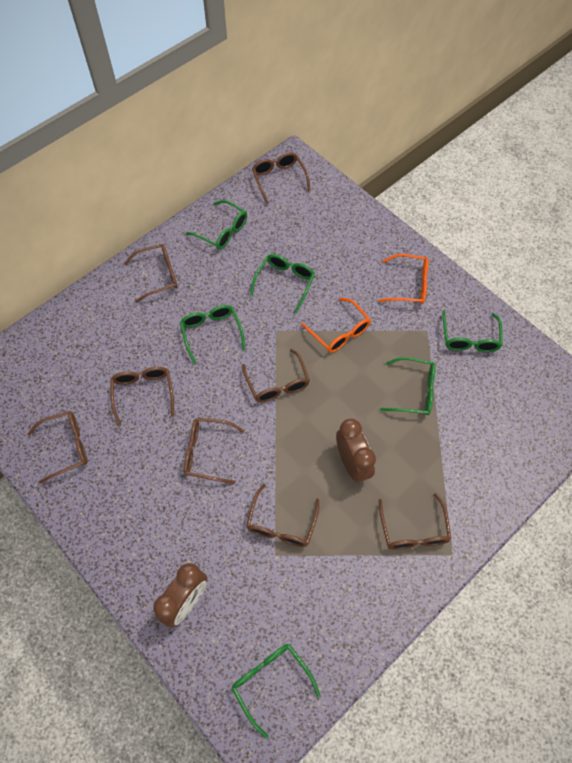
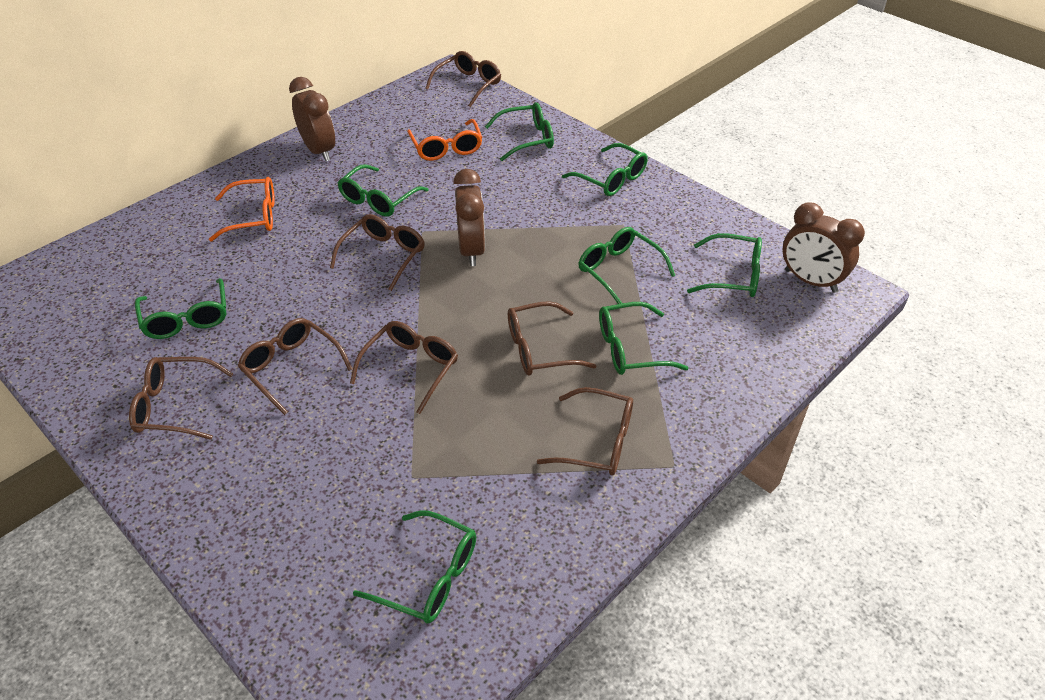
brown clock: 2 -> 3
brown glasses: 8 -> 7
green glasses: 6 -> 8

